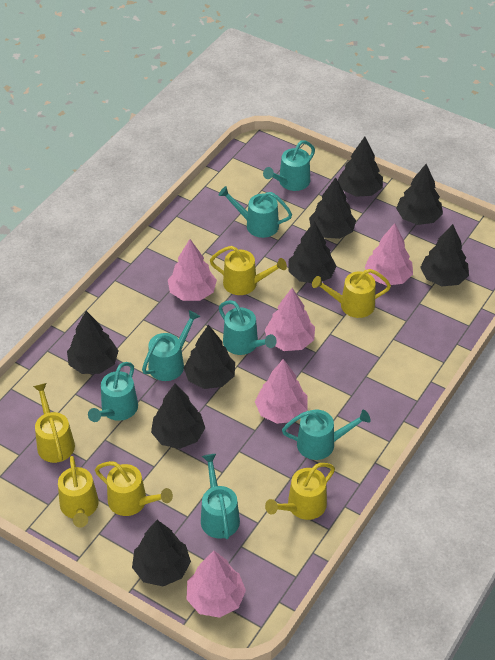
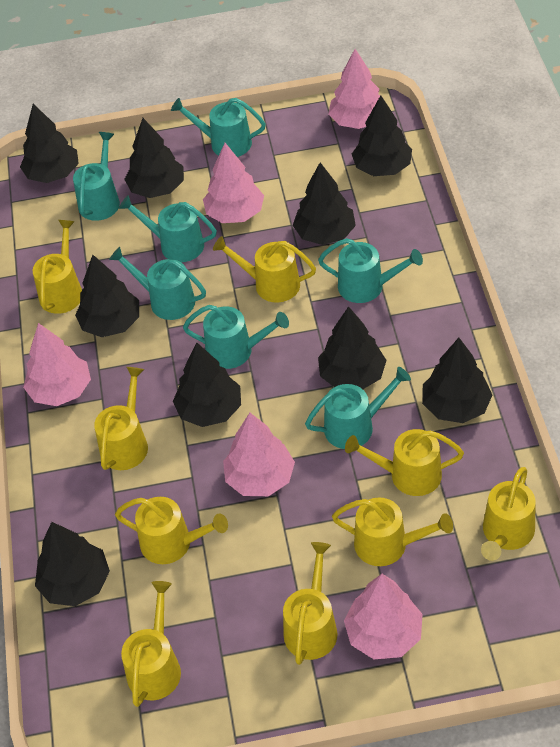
yellow watering can: 6 -> 9

